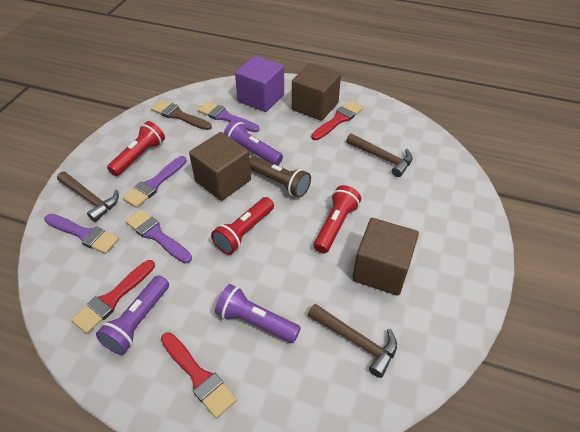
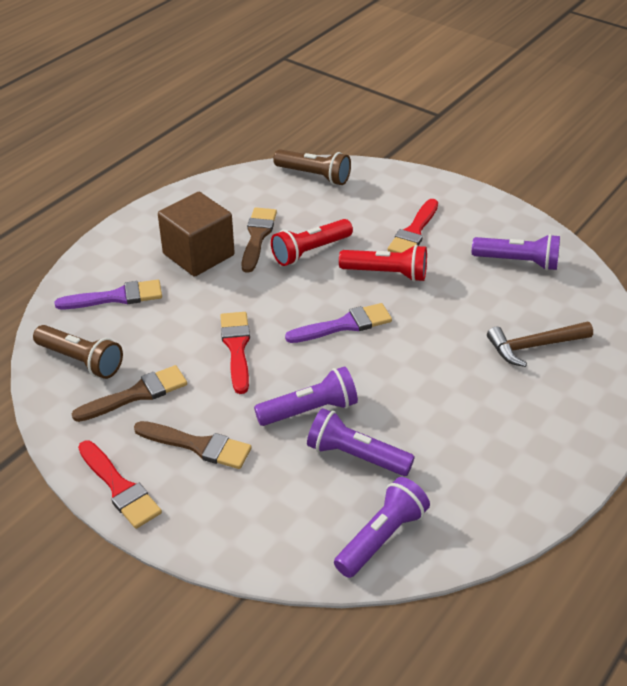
brown brush: 1 -> 3
brown cube: 3 -> 1
brown flashlight: 1 -> 2
brown hammer: 3 -> 1
purple brush: 4 -> 2
purple cube: 1 -> 0
purple flashlight: 3 -> 4
red flashlight: 3 -> 2

